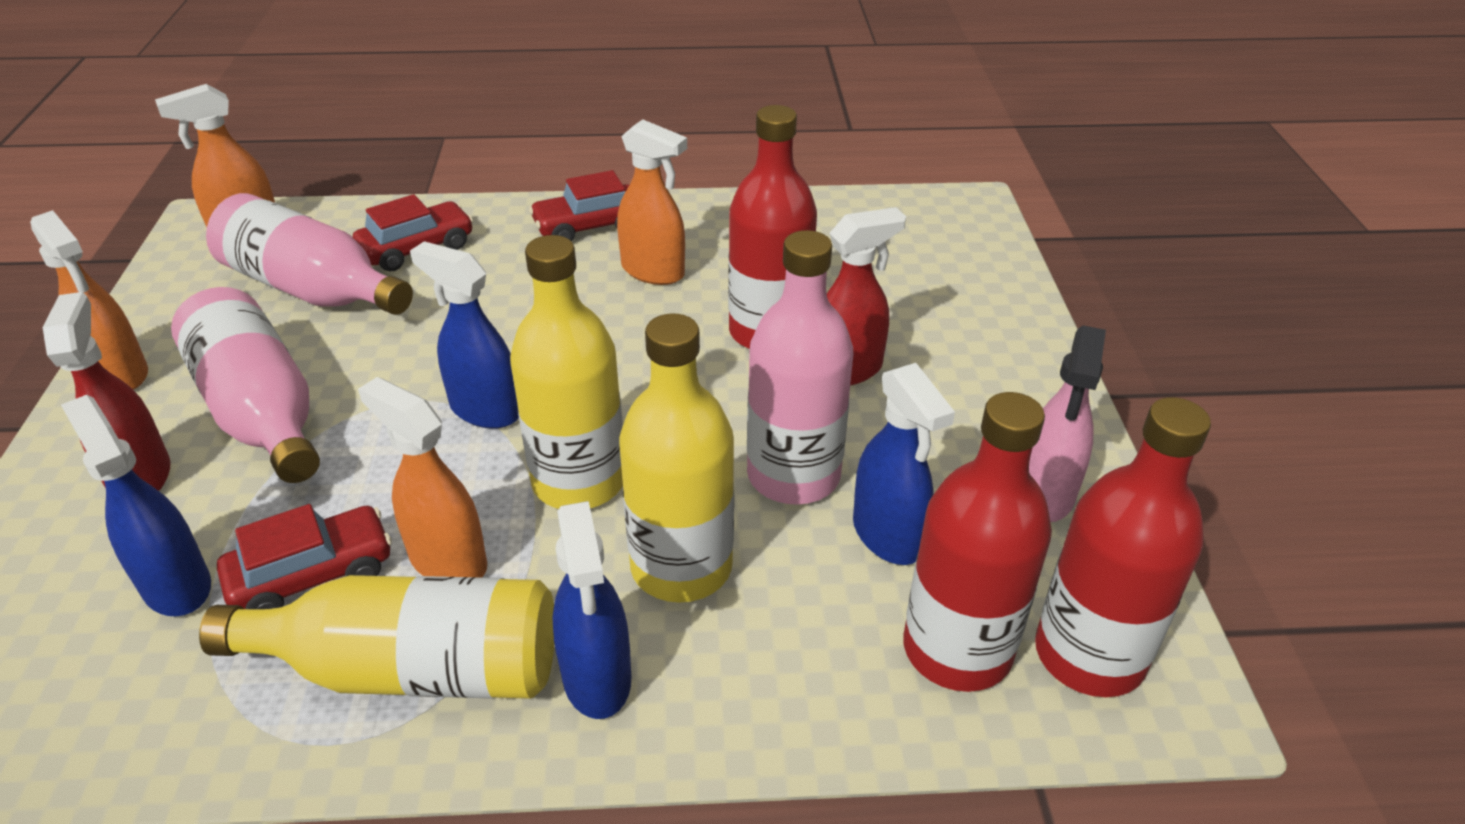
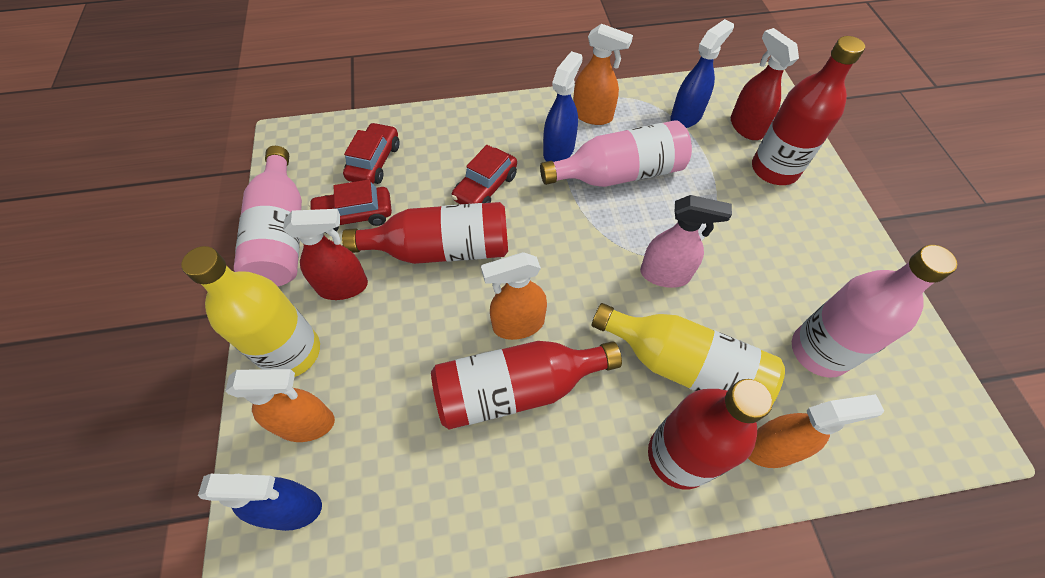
blue spray bottle: 4 -> 3
red bottle: 3 -> 4
yellow bottle: 3 -> 2

